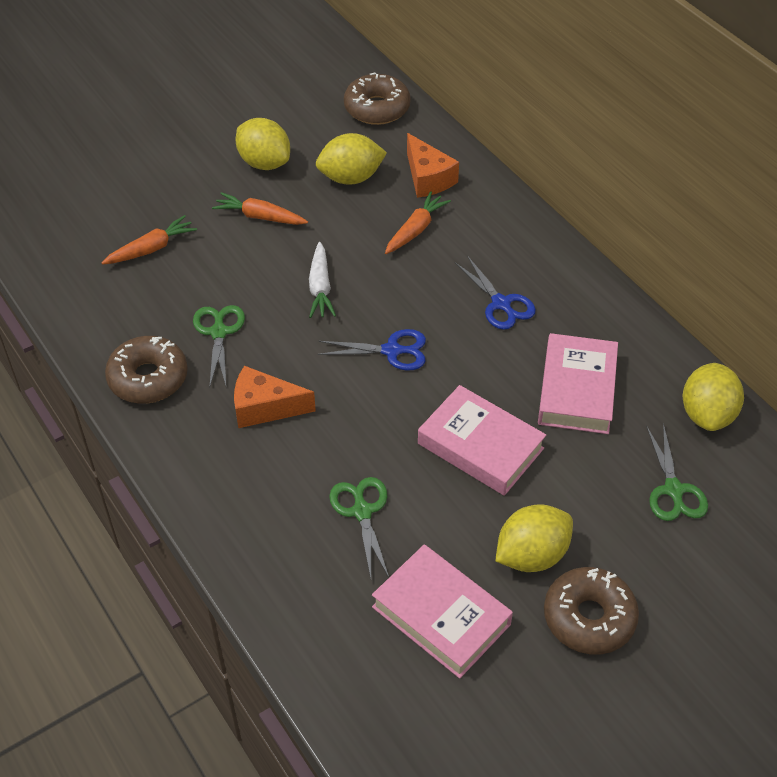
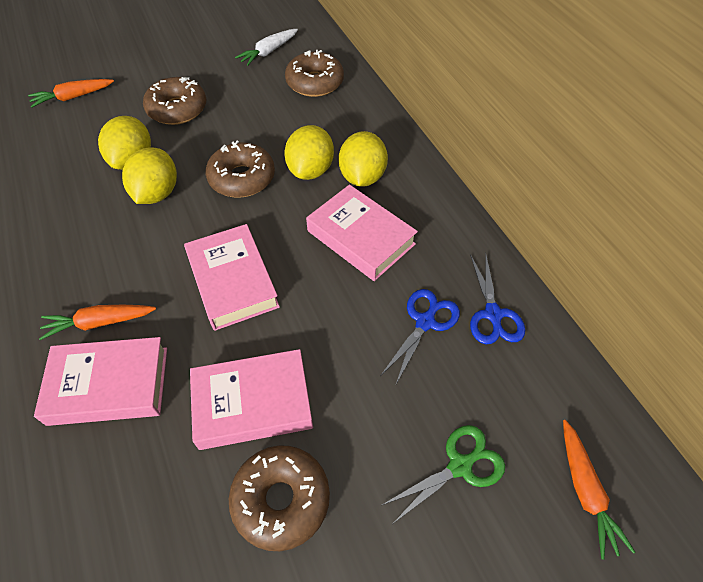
brown donut: 3 -> 4
green scissors: 3 -> 1
orange cheese: 2 -> 0
pink book: 3 -> 4

